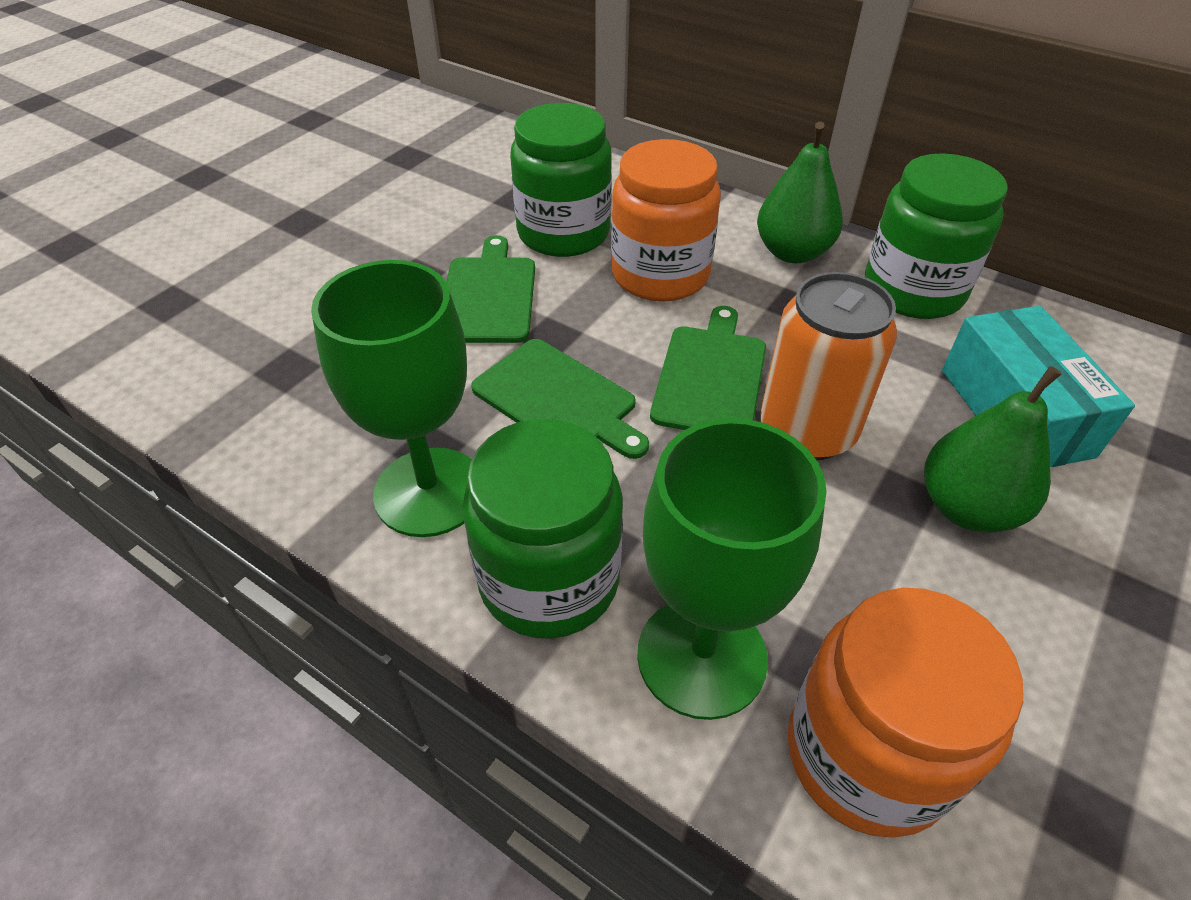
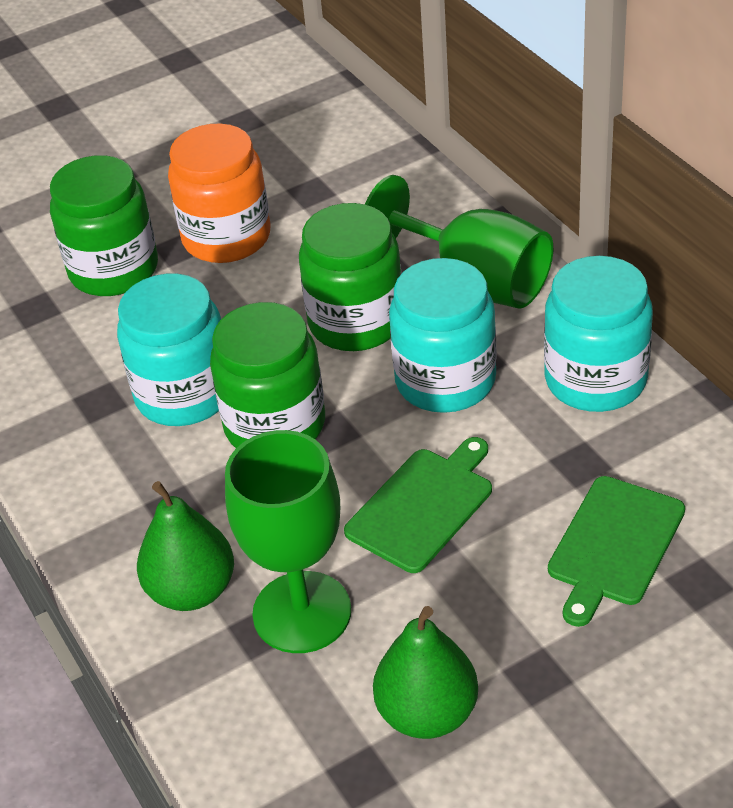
green cutting board: 3 -> 2
orange can: 1 -> 0
orange jar: 2 -> 1
turquoise box: 1 -> 0
turquoise jar: 0 -> 3

